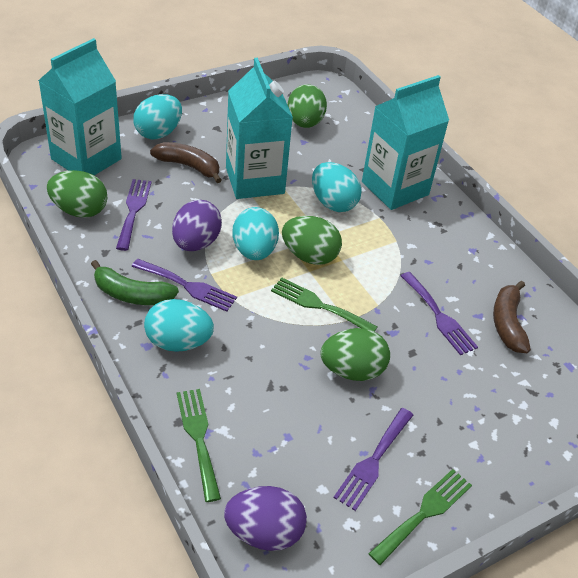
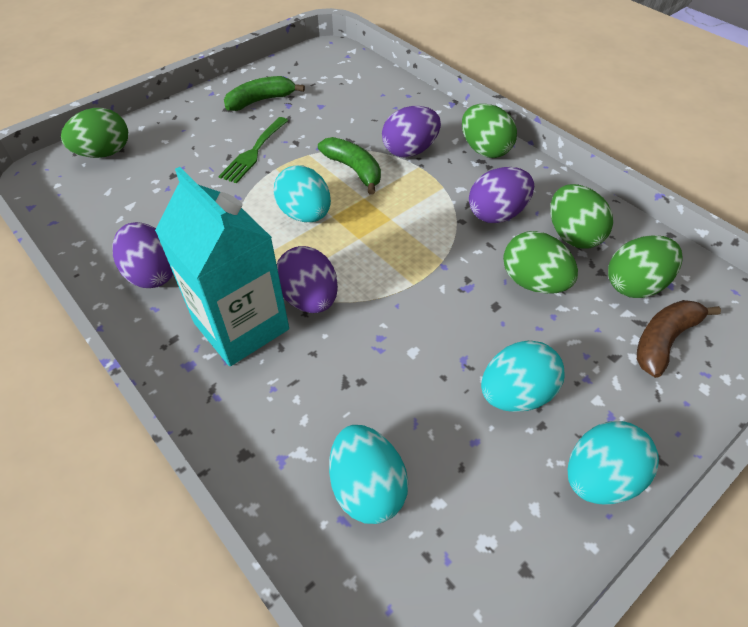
brown banana: 2 -> 1
green banana: 1 -> 2
green egg: 4 -> 5
green fork: 3 -> 1
purple egg: 2 -> 4
purple fork: 4 -> 0
turquoise carton: 3 -> 1

